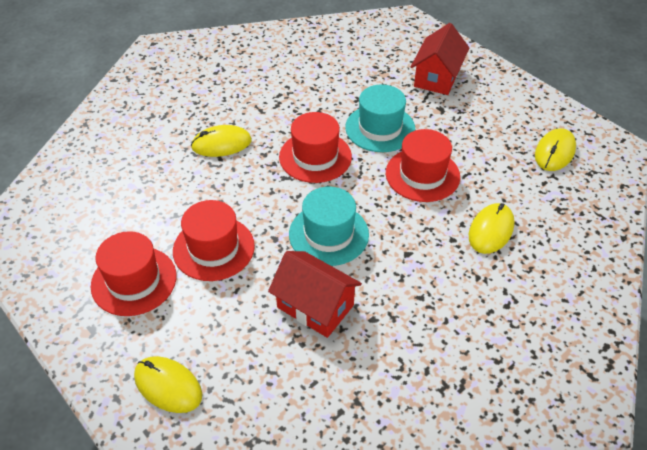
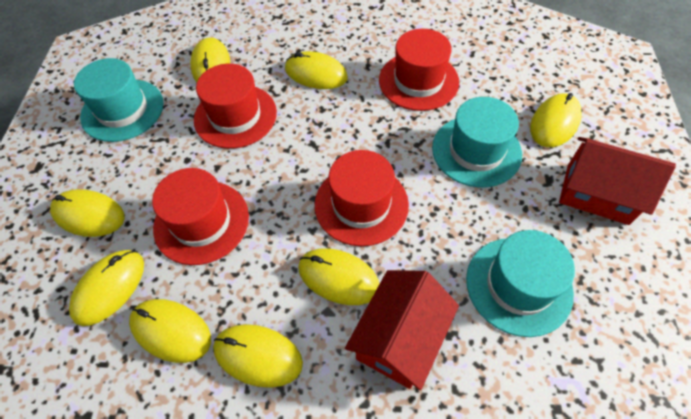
turquoise hat: 2 -> 3
yellow mouse: 4 -> 8

